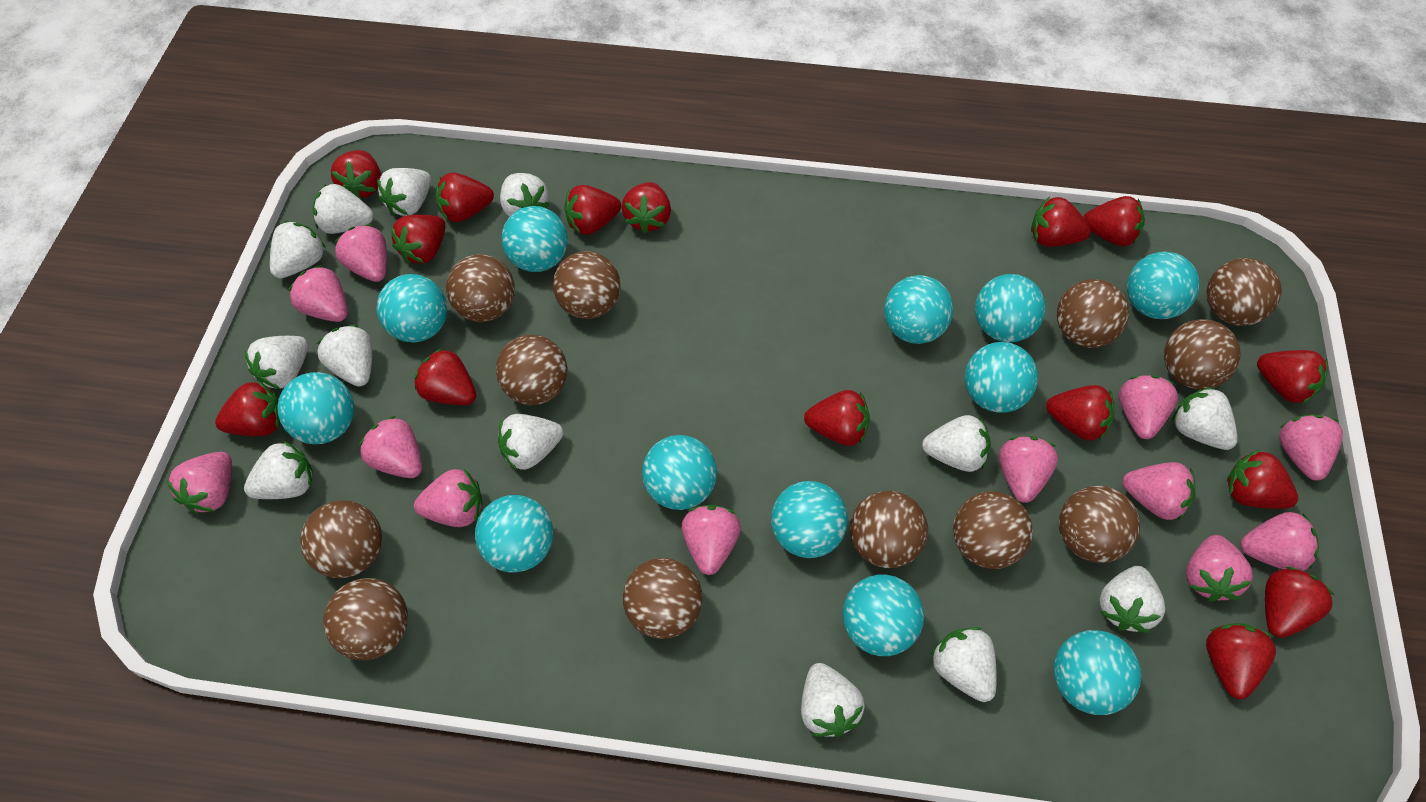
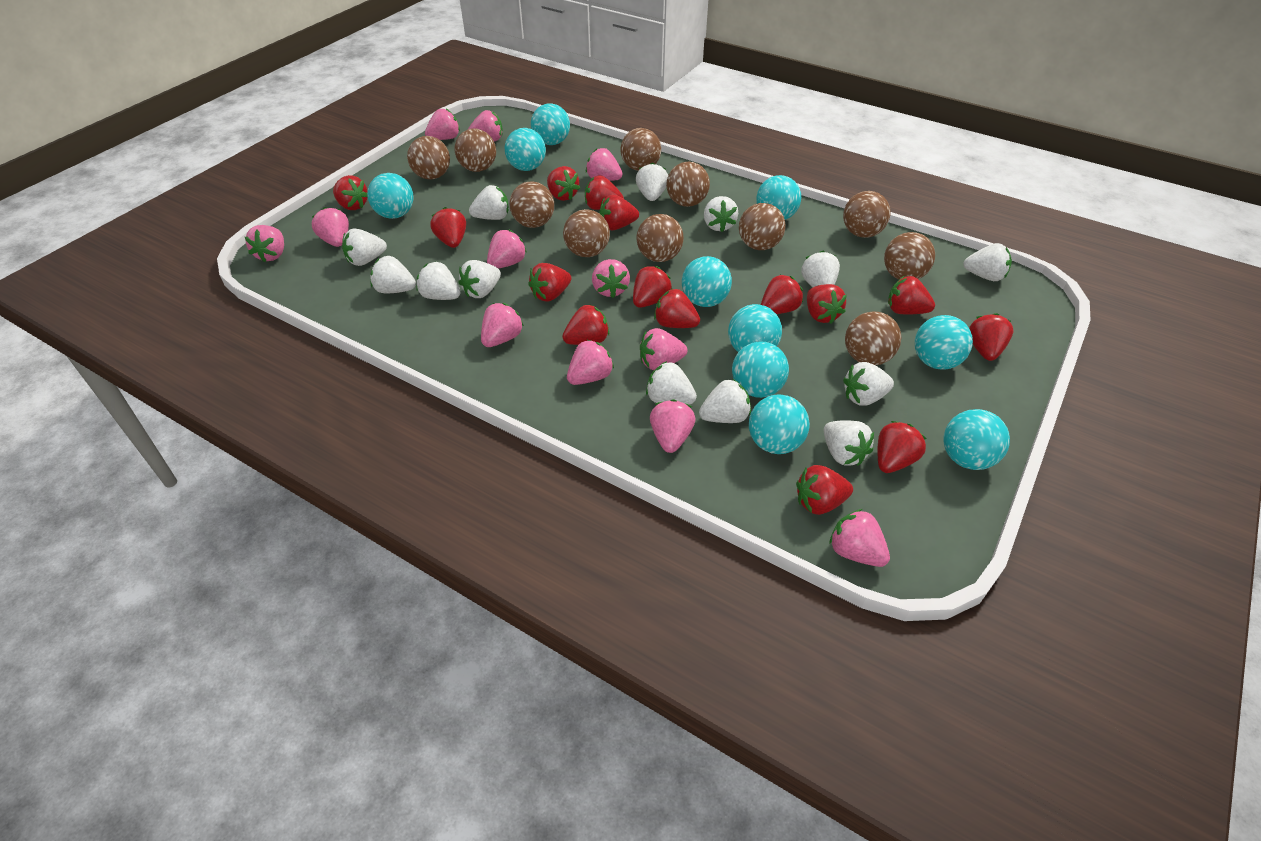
brown ball: 12 -> 11
turquoise ball: 12 -> 10

